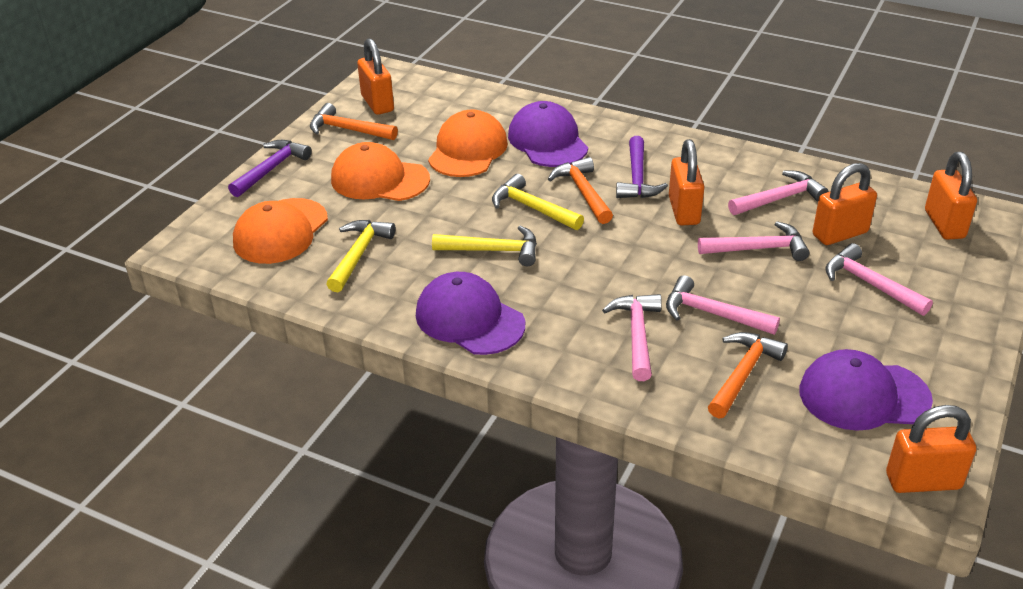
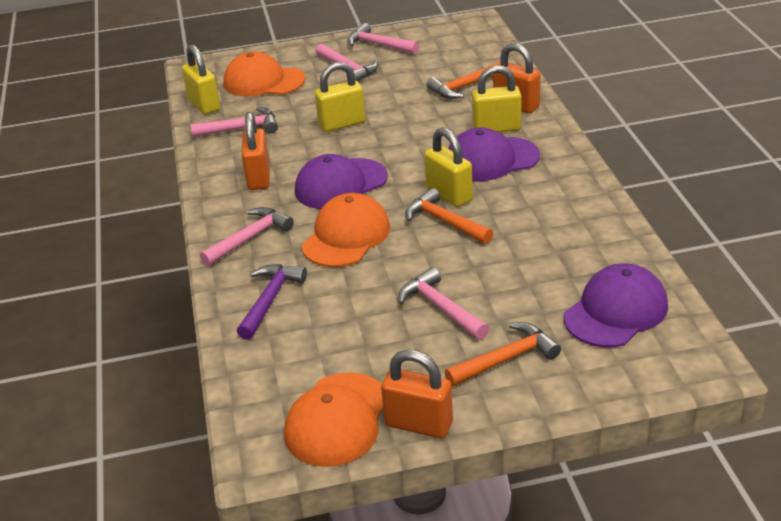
orange padlock: 5 -> 3
purple hammer: 2 -> 1
yellow hammer: 3 -> 0
yellow padlock: 0 -> 4

